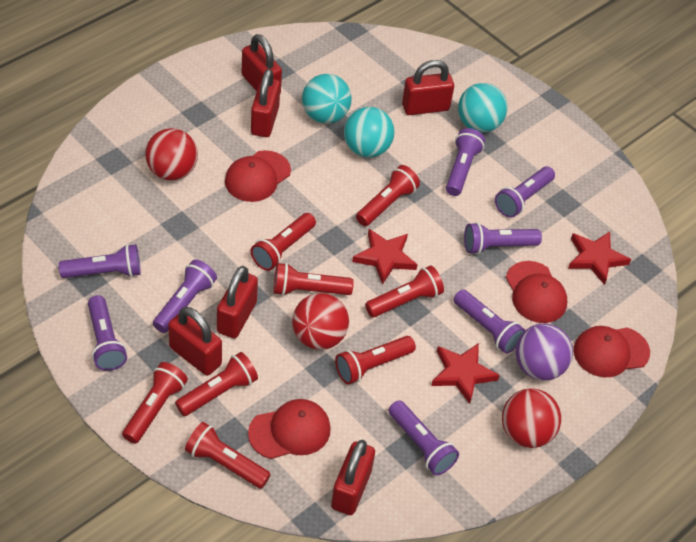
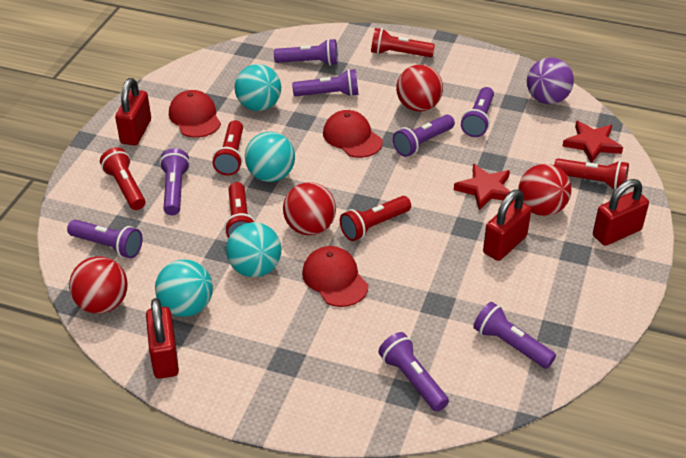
red ball: 3 -> 4
red cap: 4 -> 3
red flashlight: 8 -> 6
red padlock: 6 -> 4
red star: 3 -> 2
turquoise ball: 3 -> 4

